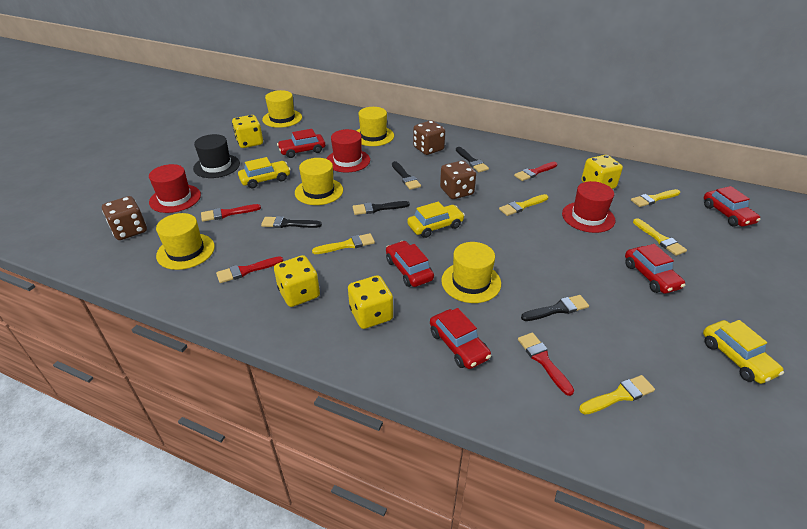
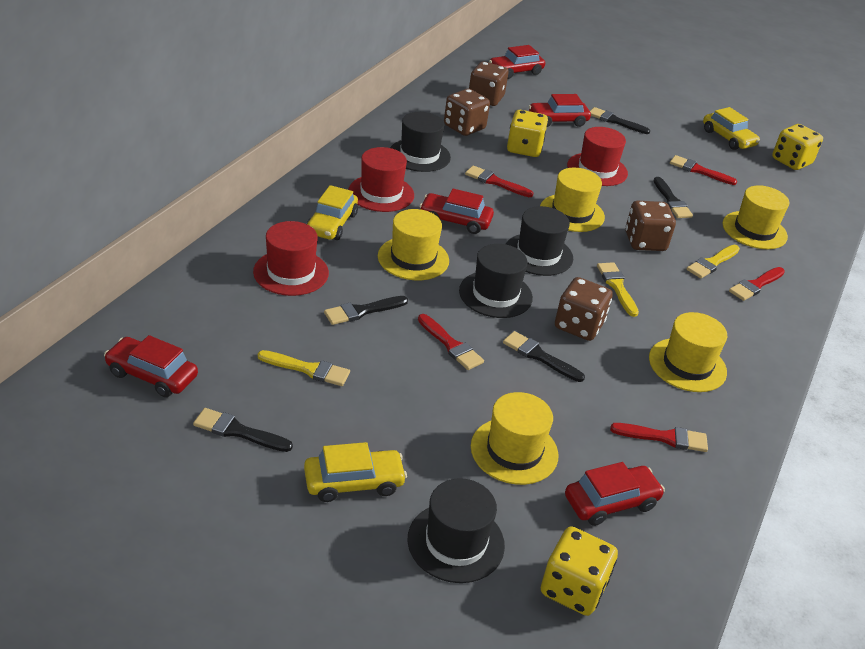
black hat: 1 -> 4
brown dice: 3 -> 4
red brush: 4 -> 5
yellow brush: 5 -> 3
yellow dice: 4 -> 3

